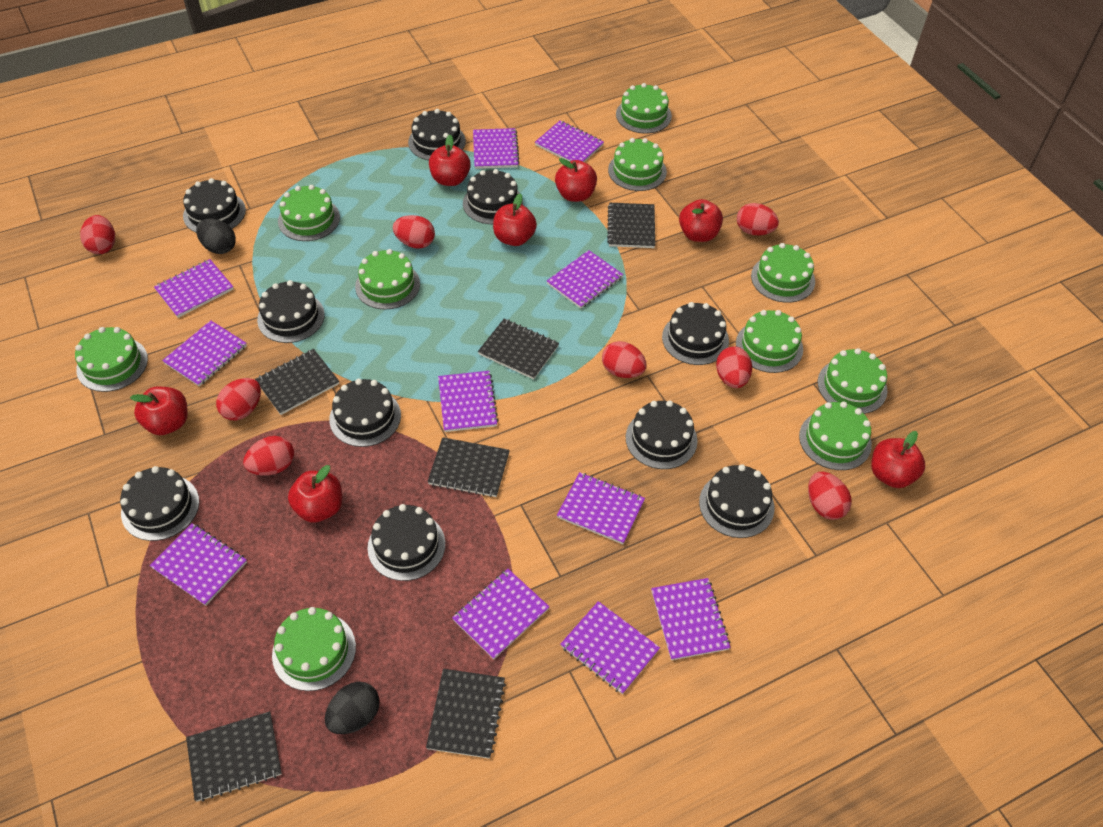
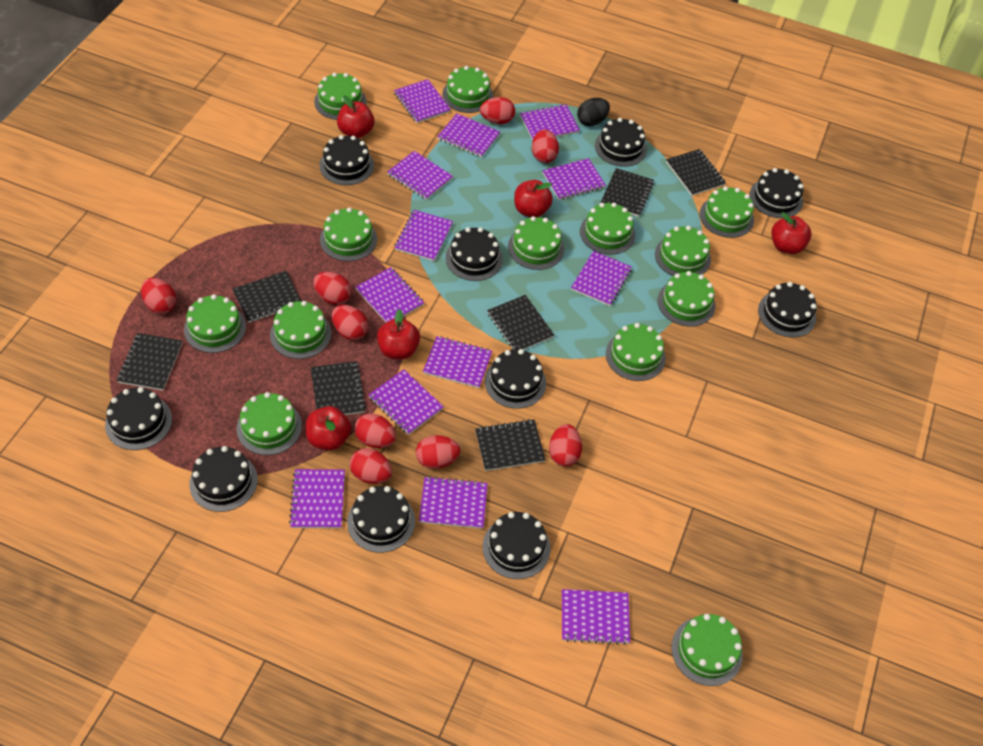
black egg: 2 -> 1
black notebook: 6 -> 7
green cake: 10 -> 13
purple notebook: 11 -> 13
red apple: 7 -> 5
red egg: 8 -> 9

